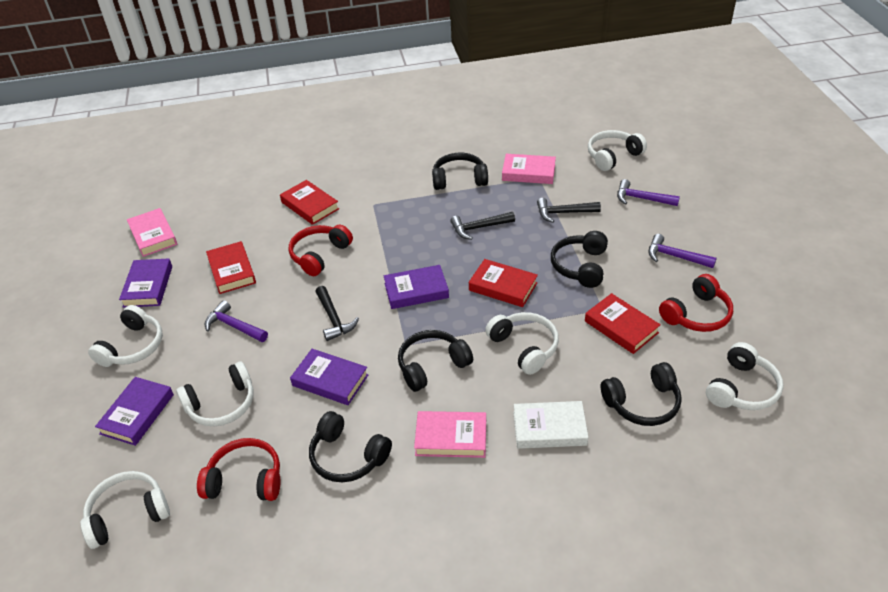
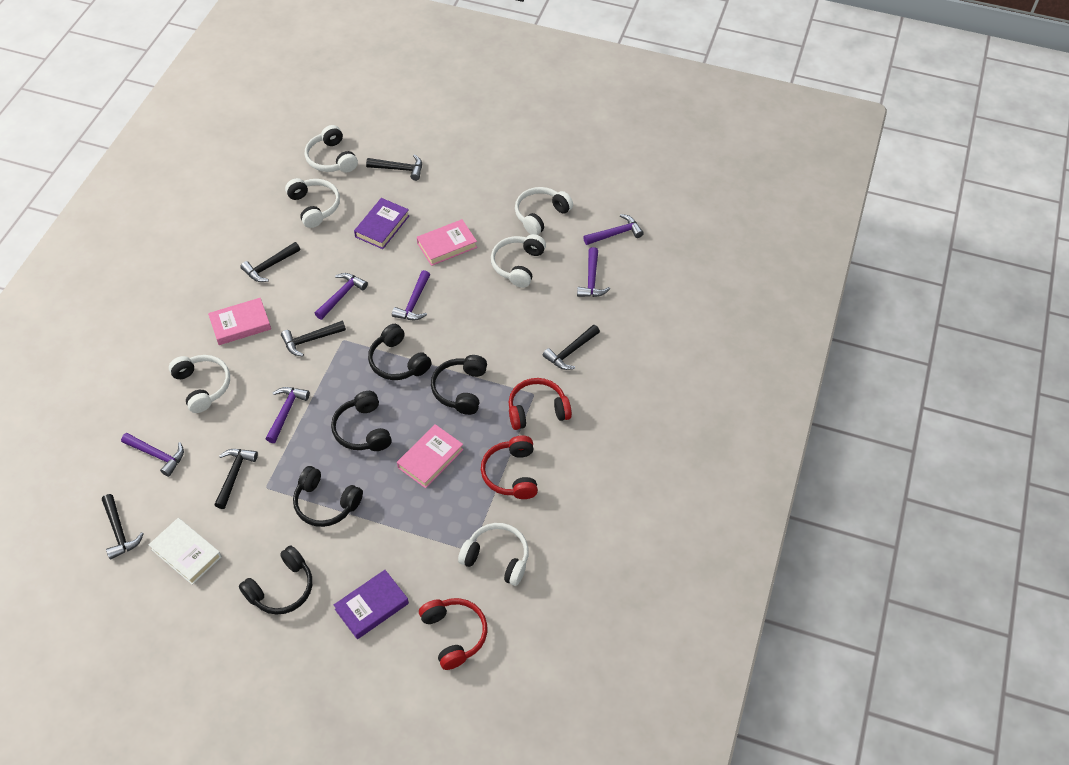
black hammer: 3 -> 6
purple book: 4 -> 2
purple hammer: 3 -> 6
red book: 4 -> 0

